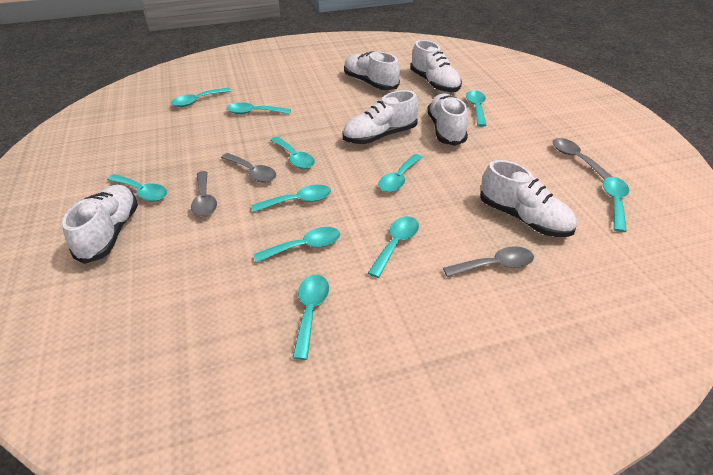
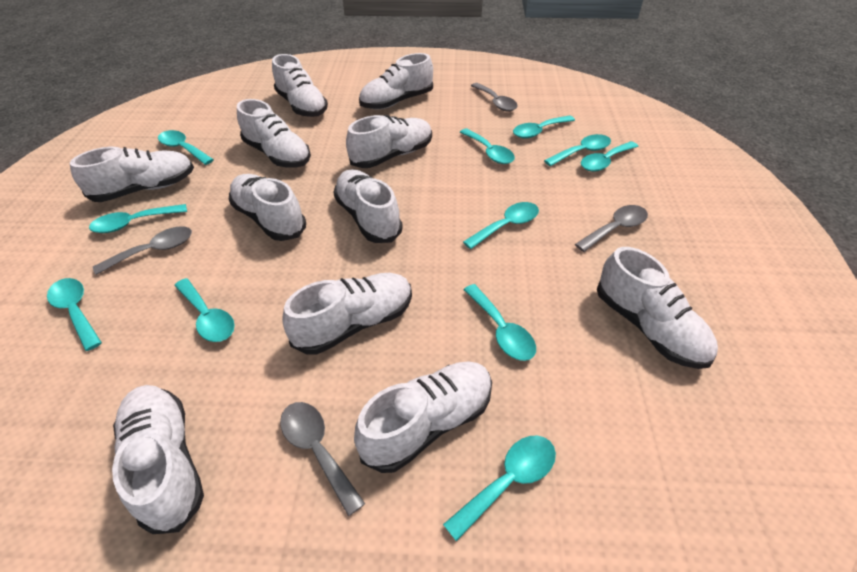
white shoe: 6 -> 11

